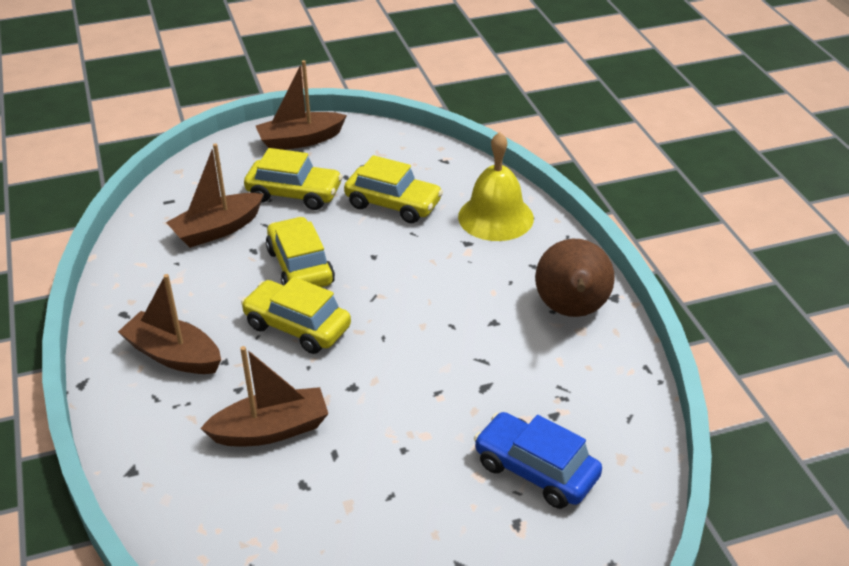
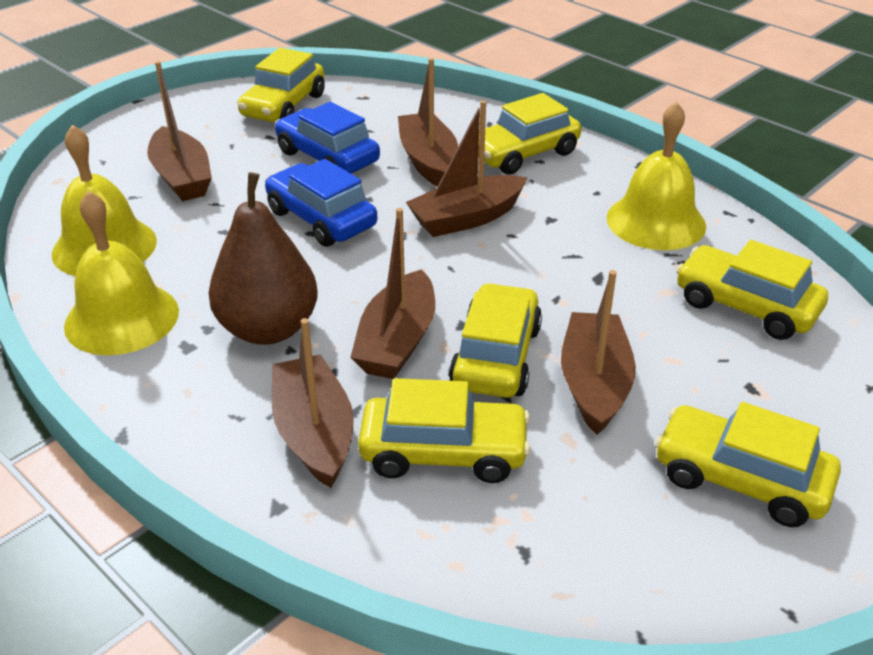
blue car: 1 -> 2
brown boat: 4 -> 6
yellow bell: 1 -> 3
yellow car: 4 -> 6

